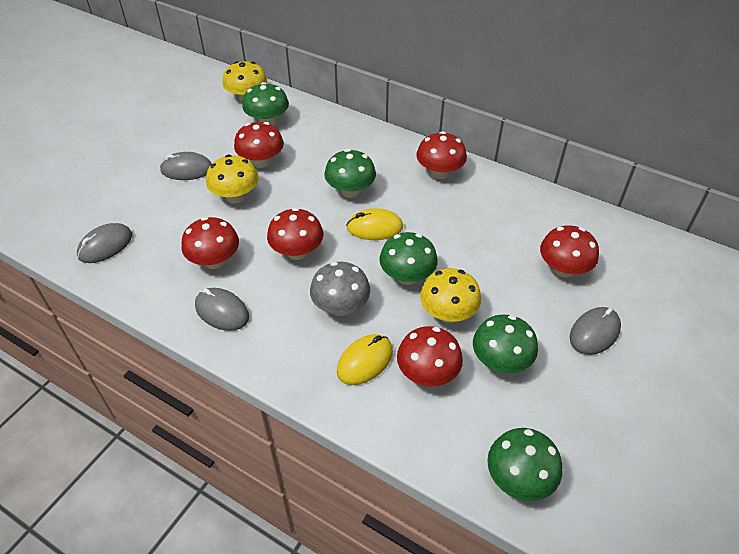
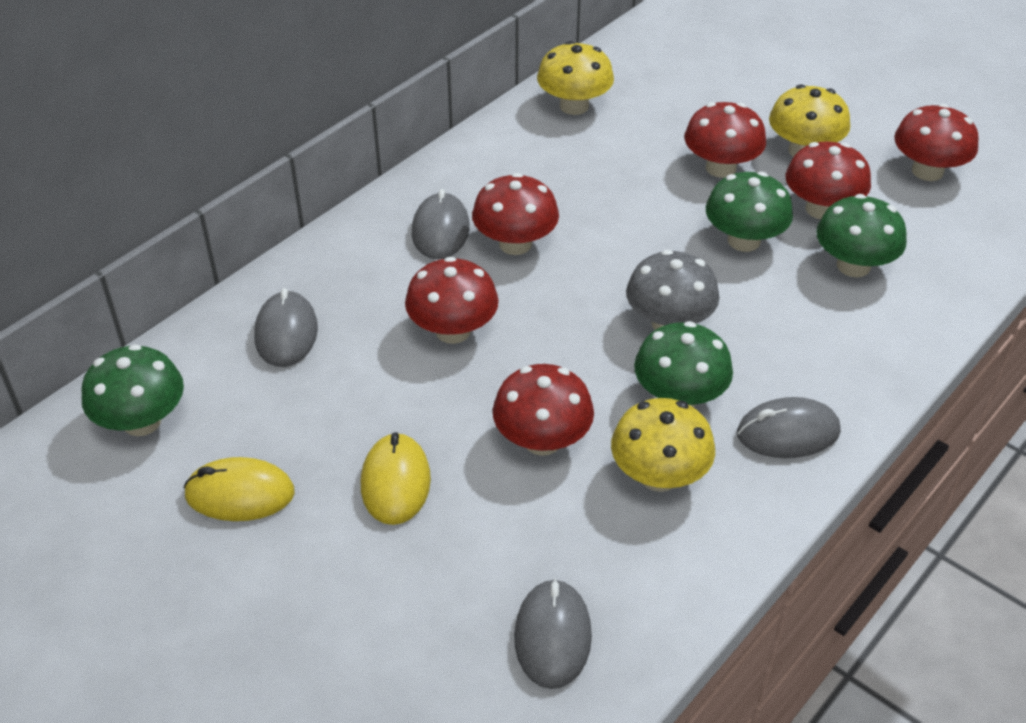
green mushroom: 5 -> 4

